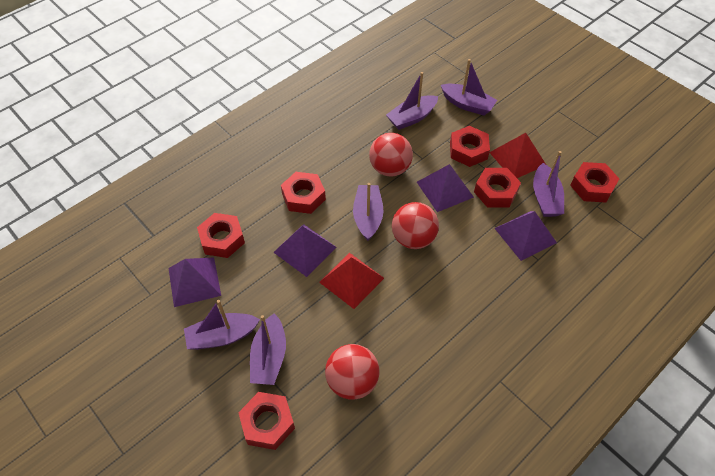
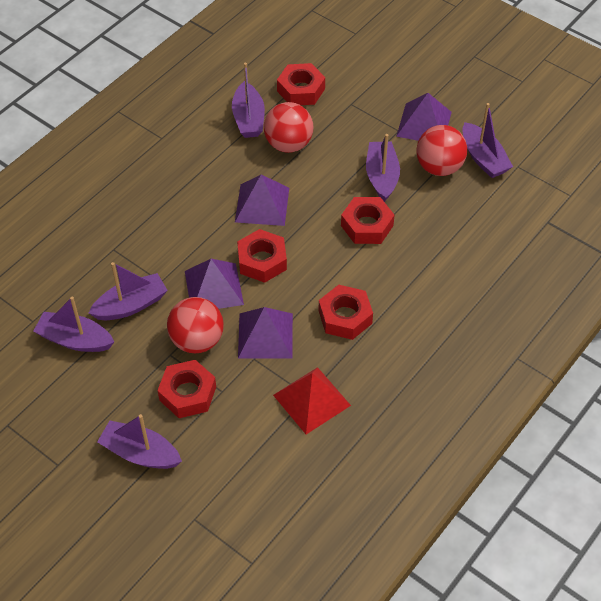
red nut: 6 -> 5
red pyramid: 2 -> 1

